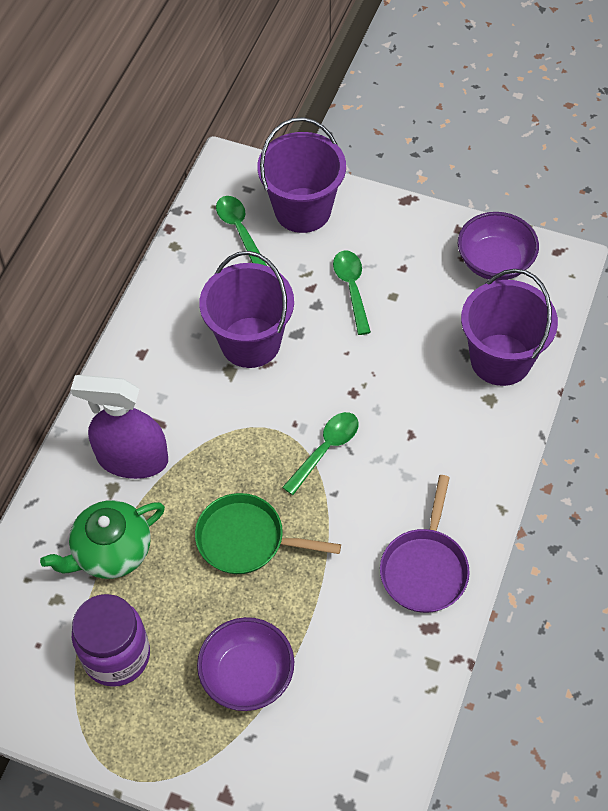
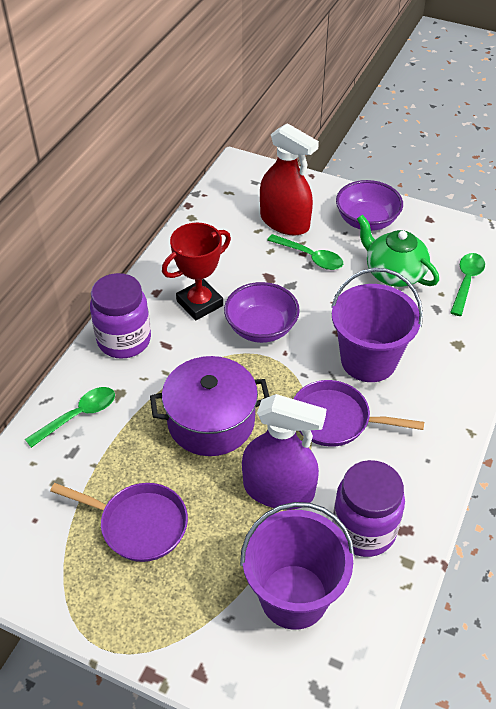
green pan: 1 -> 0
purple bucket: 3 -> 2
purple jar: 1 -> 2
purple pan: 1 -> 2
purple pot: 0 -> 1
red spray bottle: 0 -> 1
red trophy: 0 -> 1

